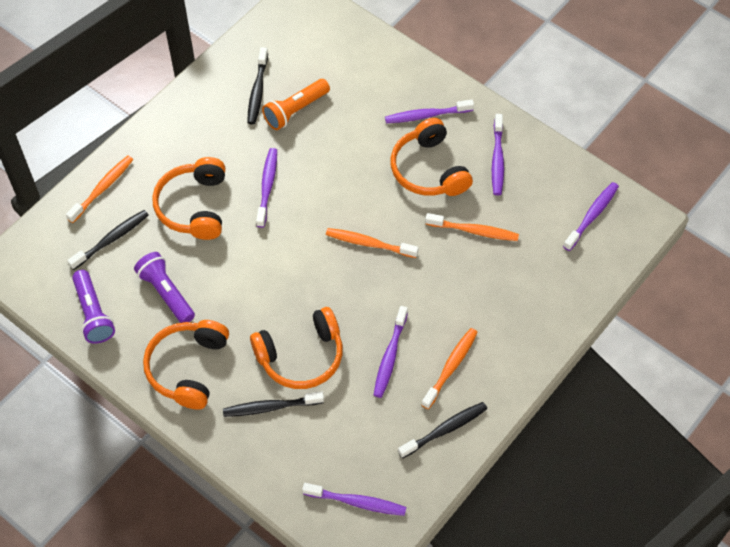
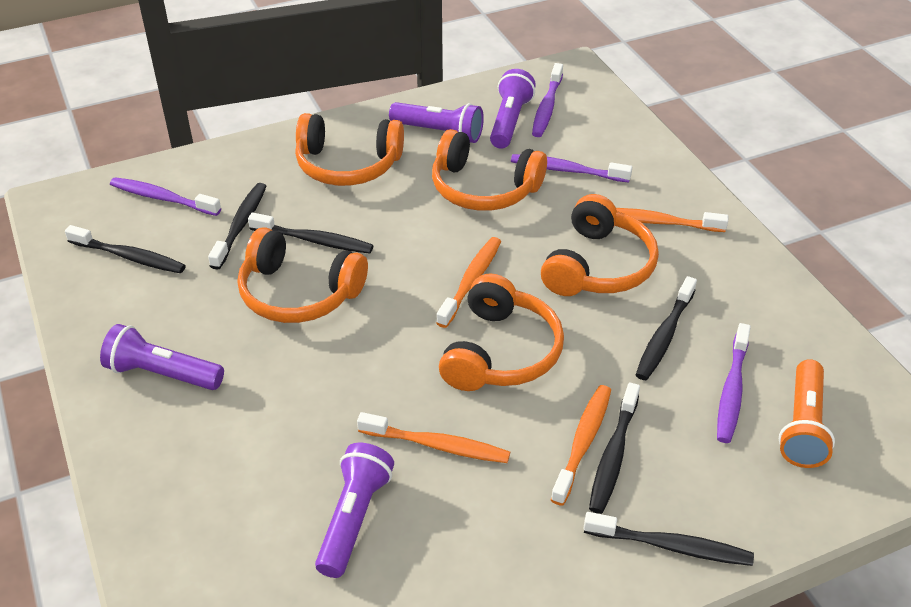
black toothbrush: 4 -> 6
orange headphones: 4 -> 5
purple flashlight: 2 -> 4
purple toothbrush: 6 -> 4

